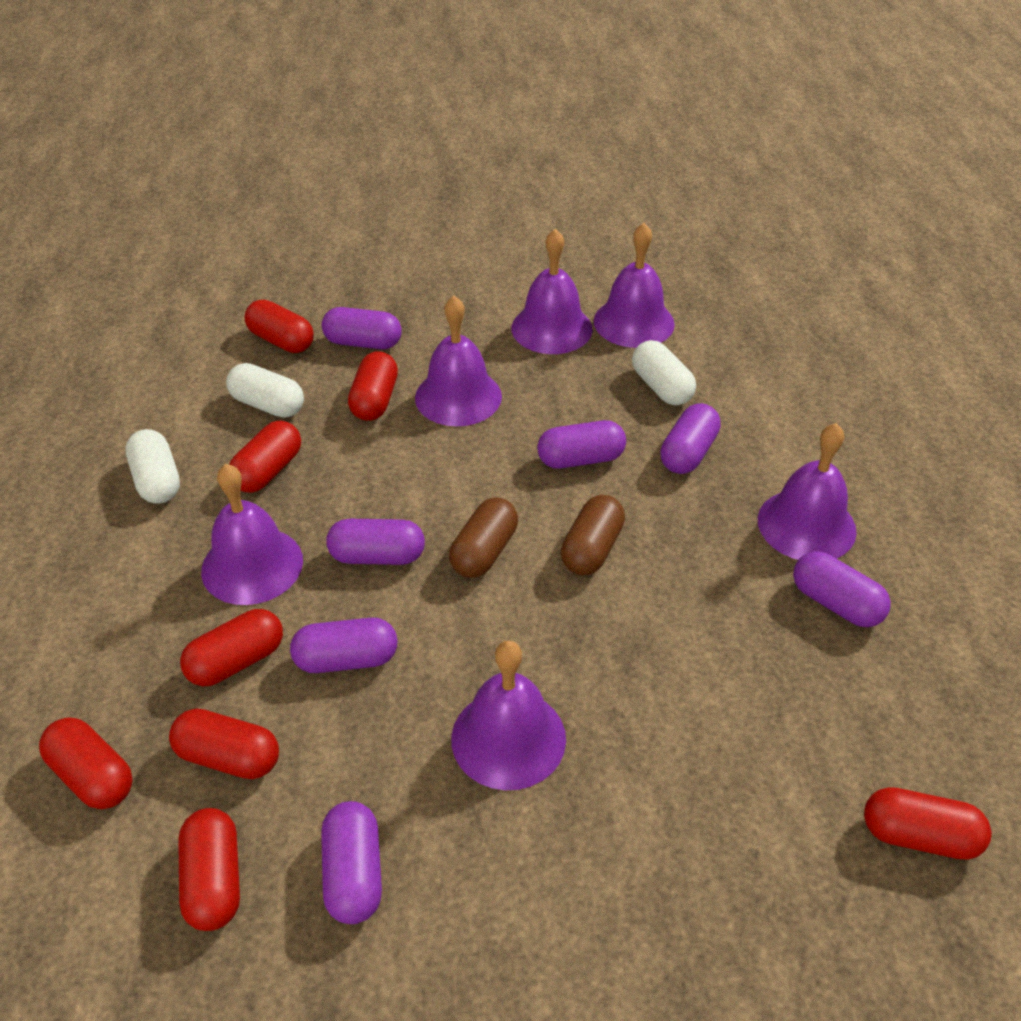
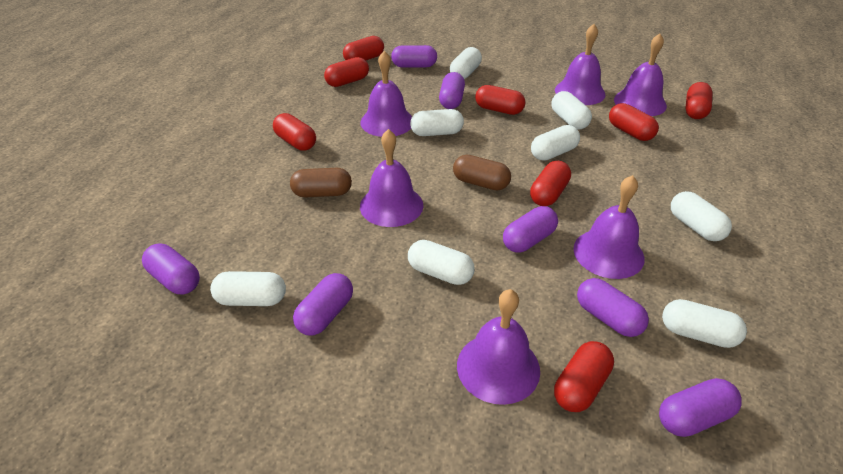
white capsule: 3 -> 8

